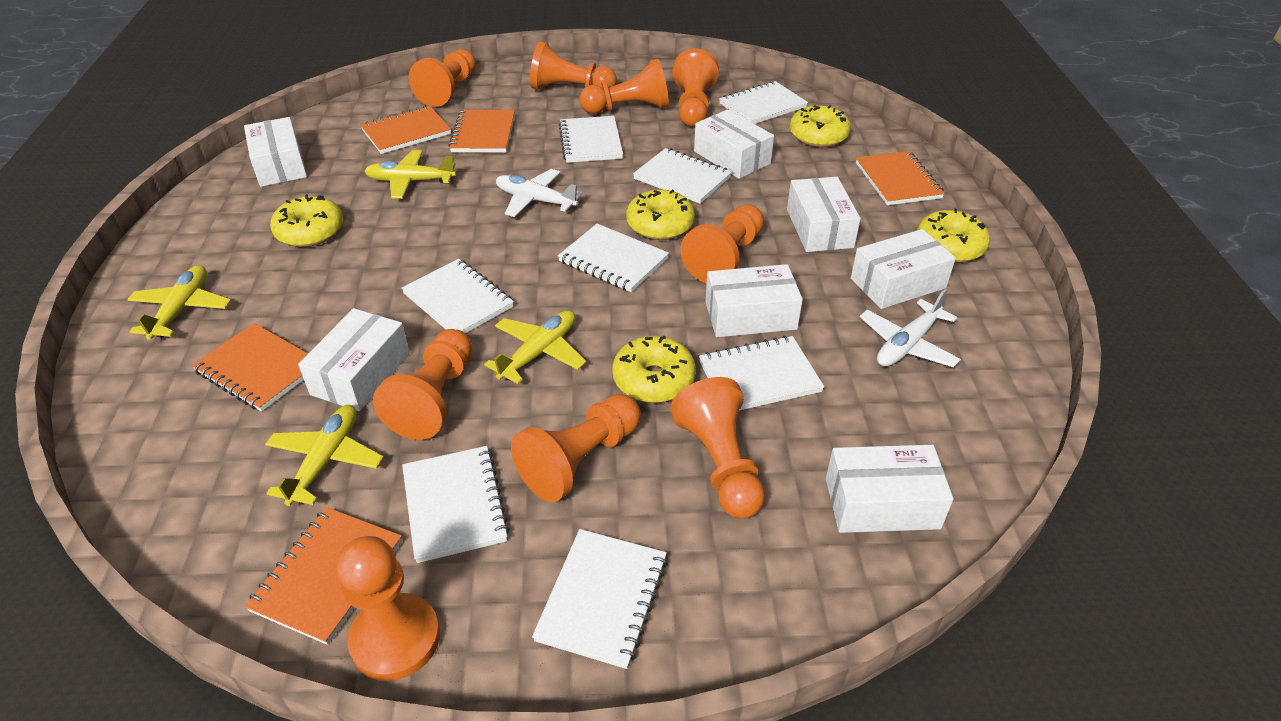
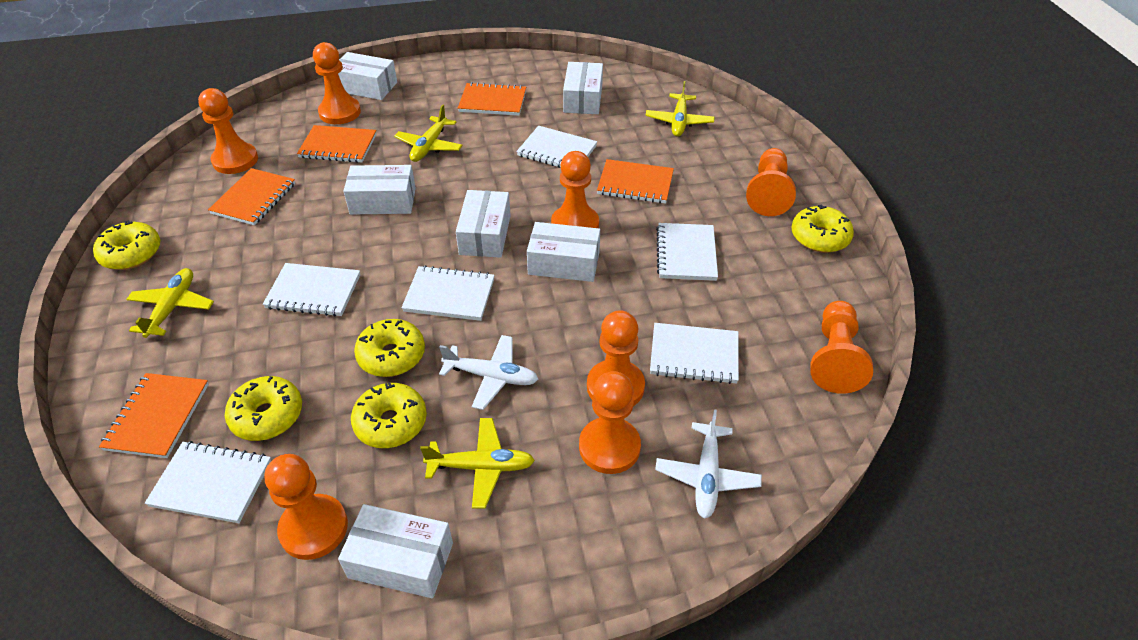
orange pawn: 9 -> 8
white box: 7 -> 6
white notebook: 8 -> 6

